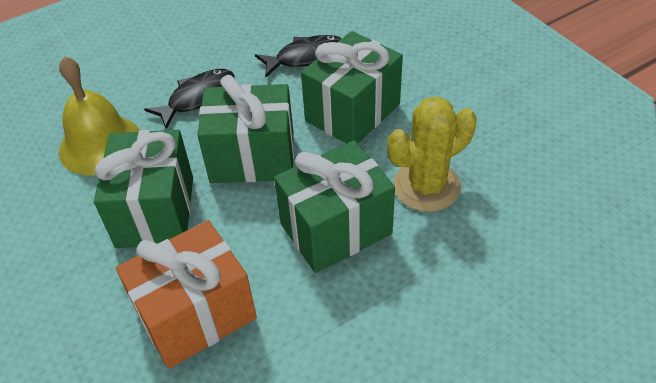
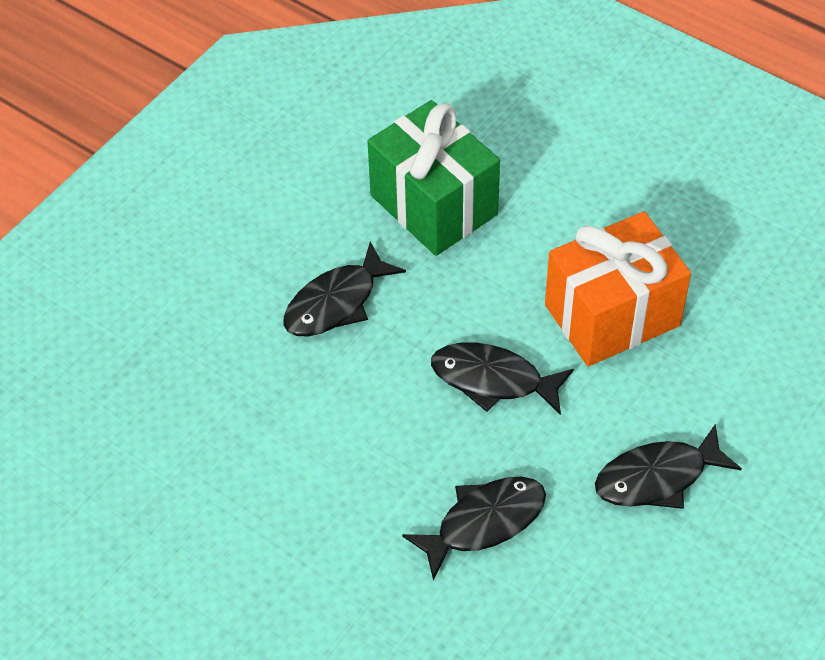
black fish: 2 -> 4
green gift: 4 -> 1
yellow bell: 1 -> 0
yellow cactus: 1 -> 0

